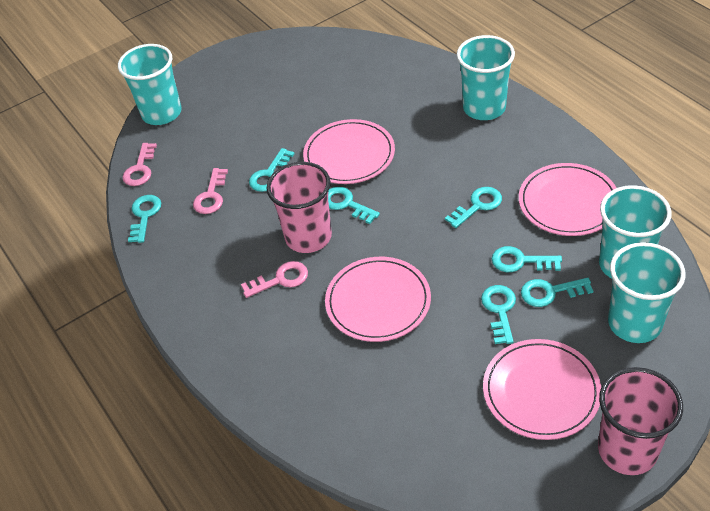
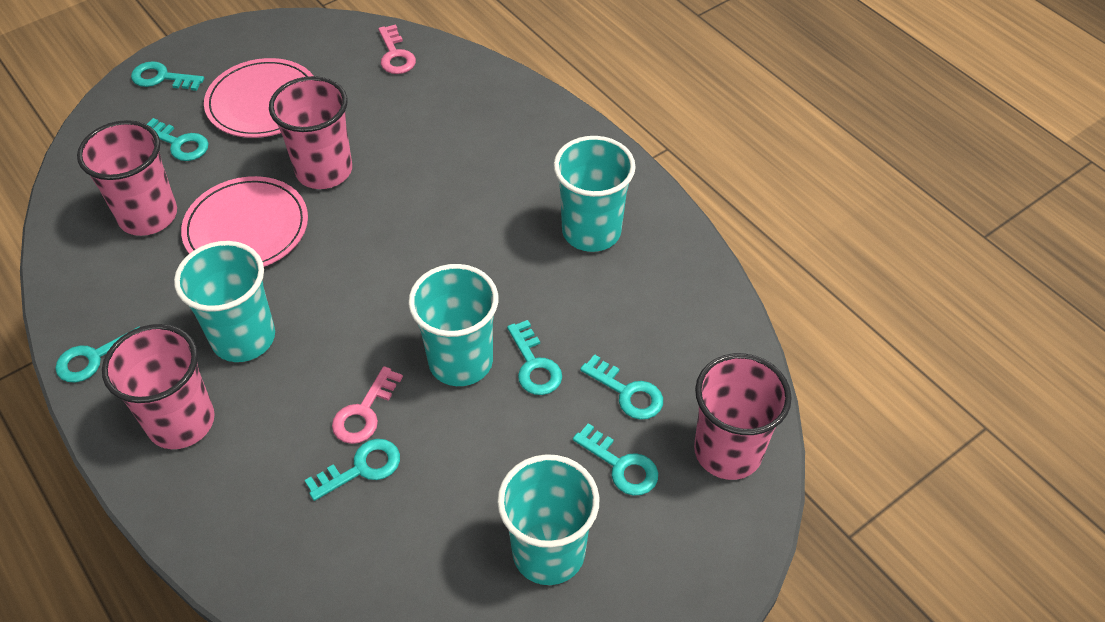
pink cup: 2 -> 4
pink key: 3 -> 2
pink plate: 4 -> 2

